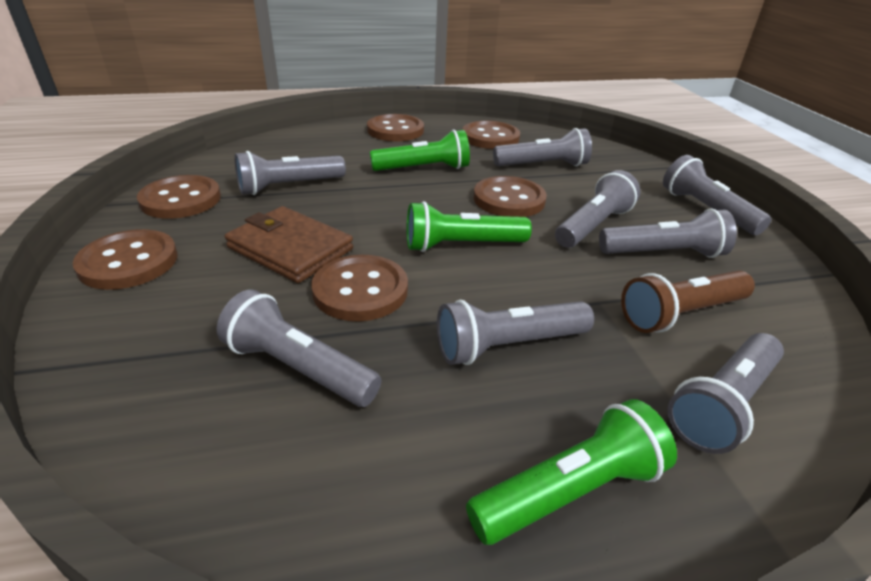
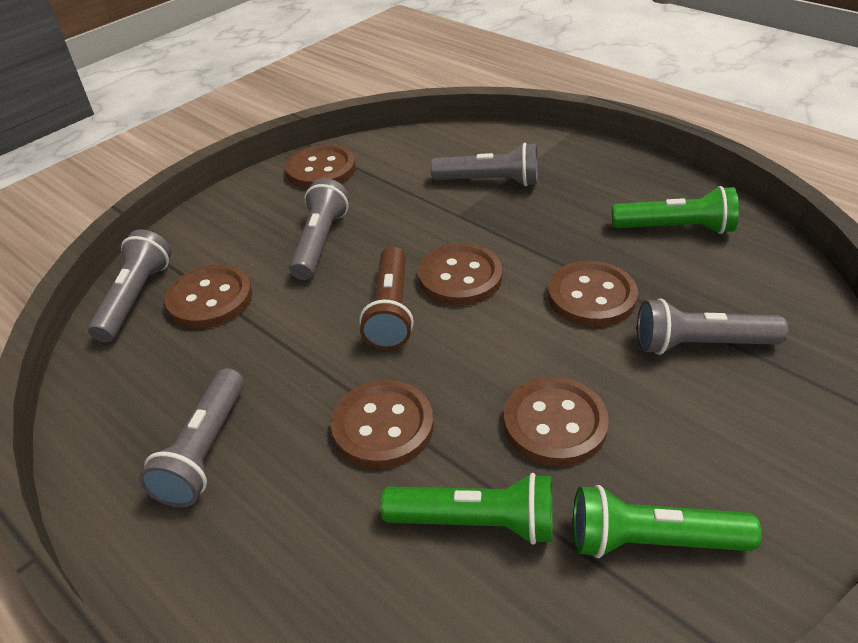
brown wallet: 1 -> 0
grey flashlight: 8 -> 5

